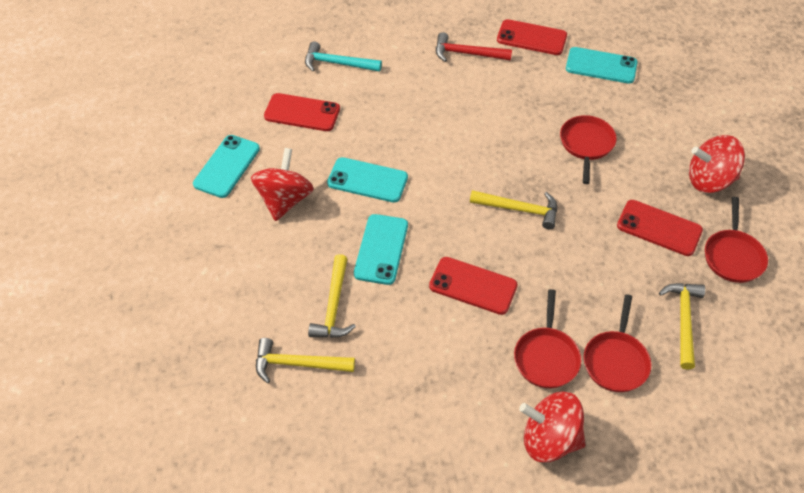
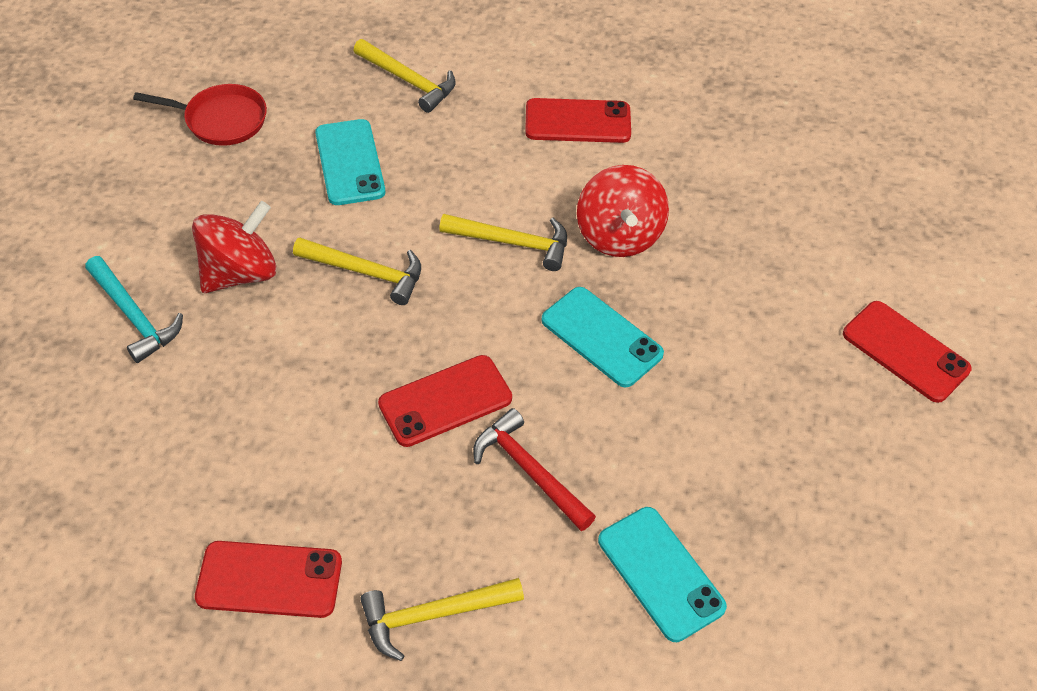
red pan: 4 -> 1
red spinning top: 3 -> 2
turquoise phone: 4 -> 3

